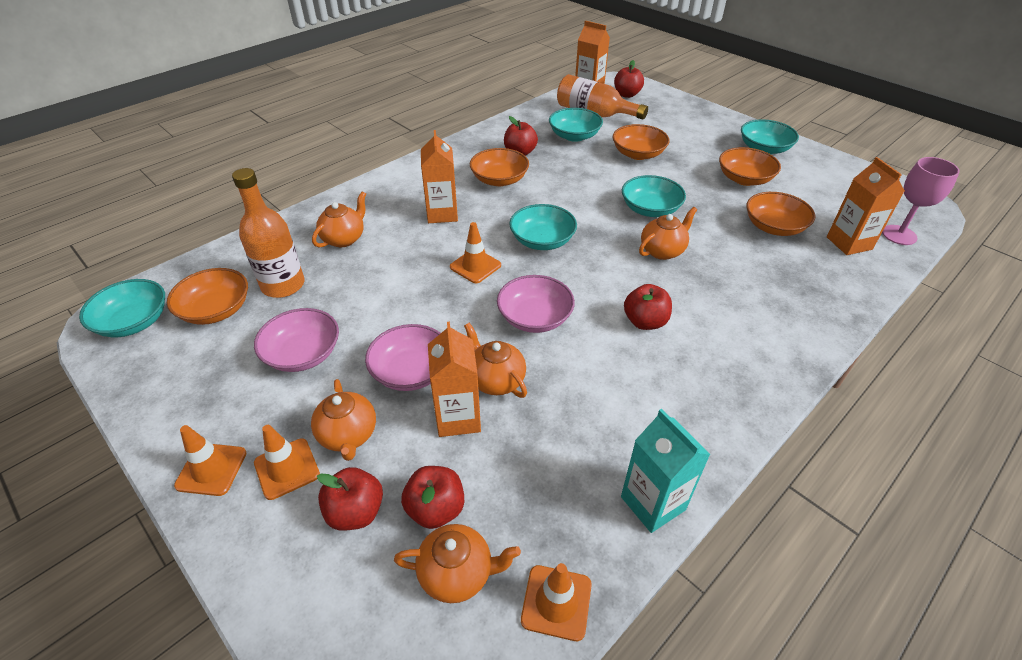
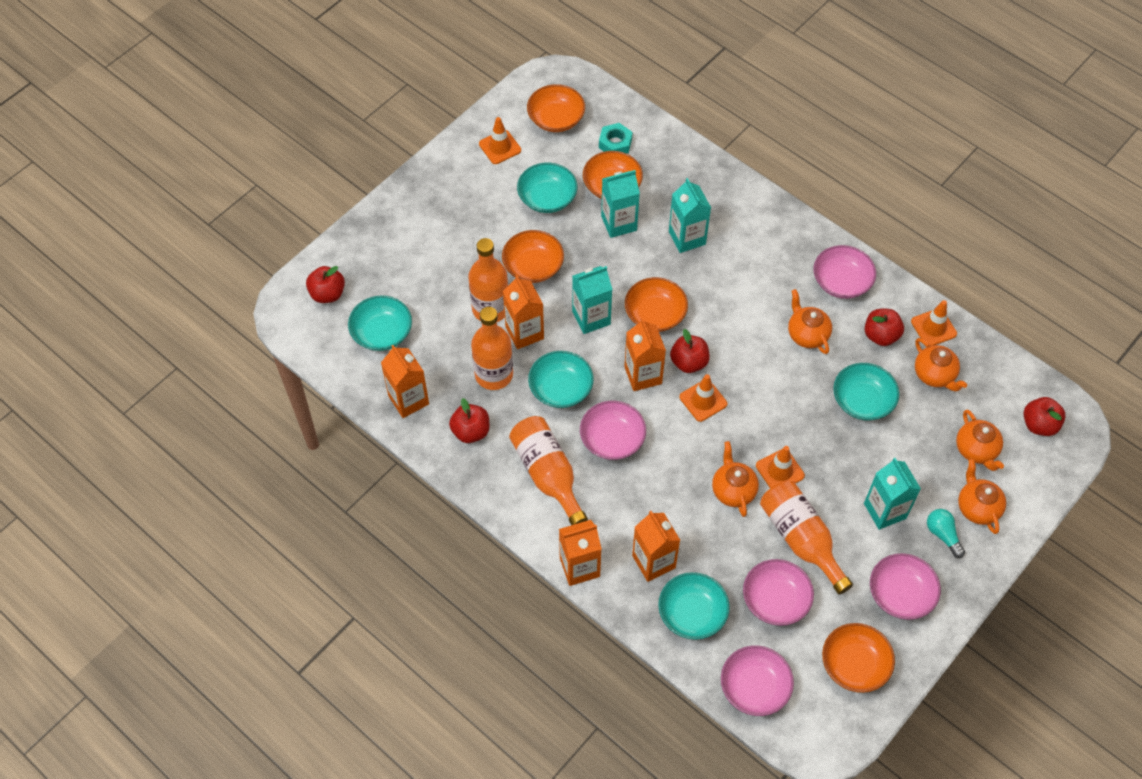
orange bottle: 2 -> 4
orange carton: 4 -> 5
pink bowl: 3 -> 5
pink goblet: 1 -> 0
turquoise carton: 1 -> 4
turquoise light bulb: 0 -> 1
turquoise nut: 0 -> 1

